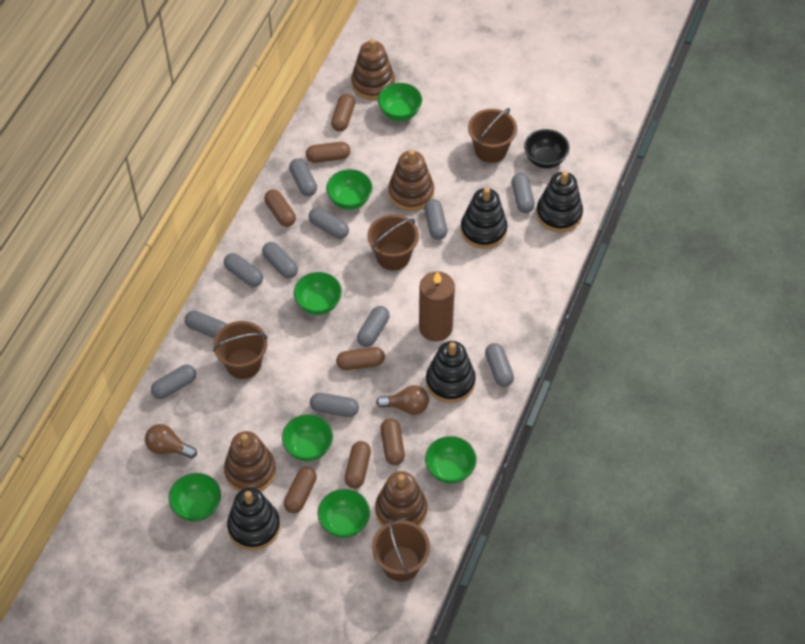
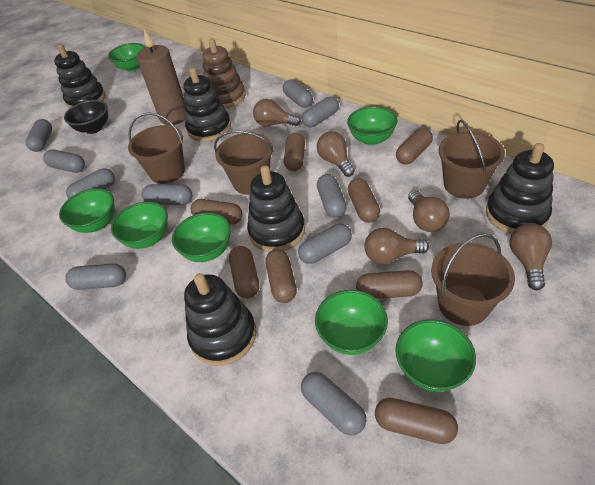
black stacking toy: 4 -> 5
brown capsule: 7 -> 8
brown light bulb: 2 -> 5
brown stacking toy: 4 -> 1
grey capsule: 11 -> 10

